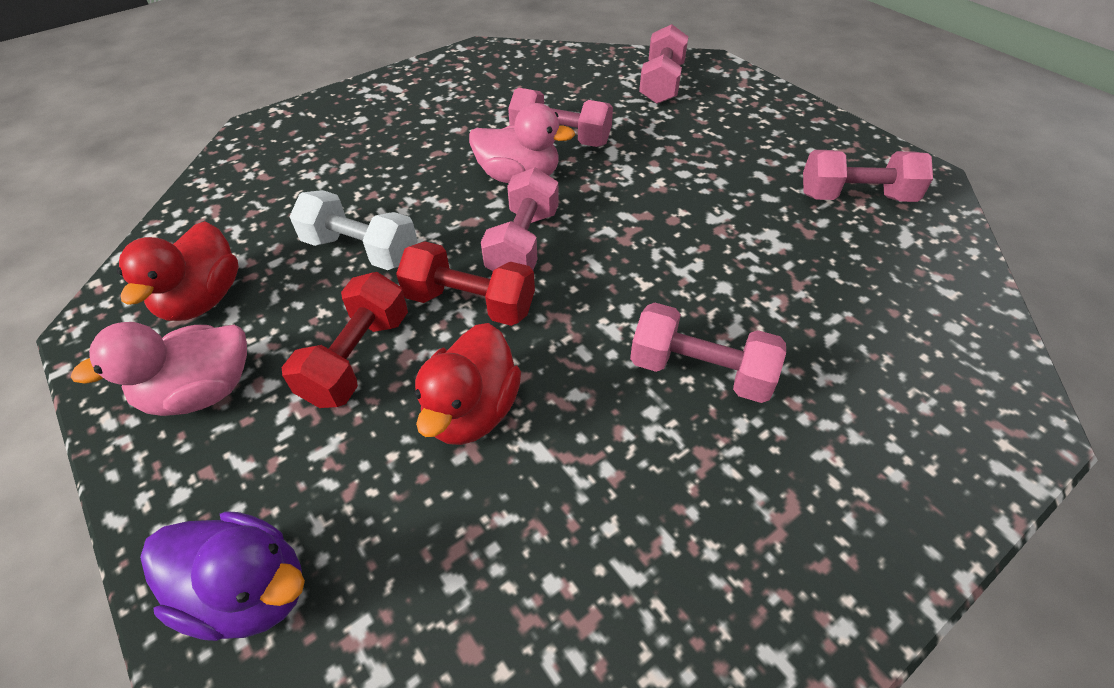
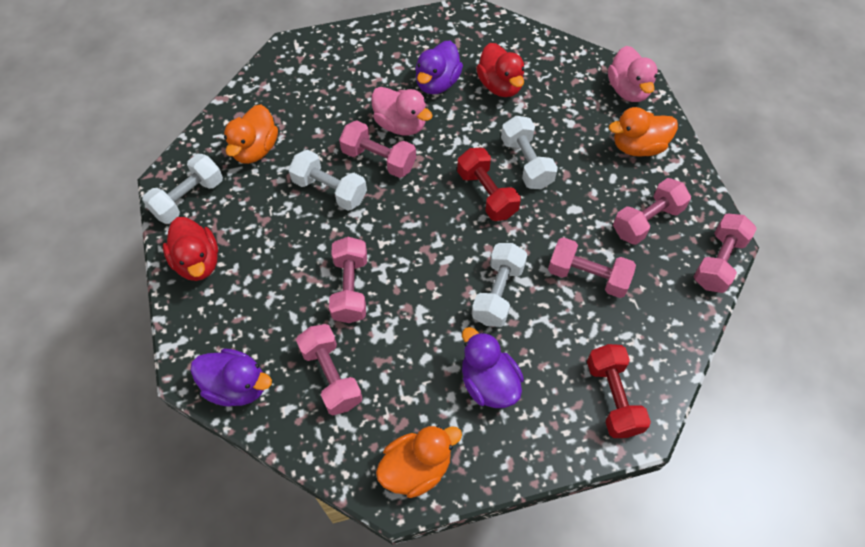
orange duck: 0 -> 3
pink dumbbell: 5 -> 6
purple duck: 1 -> 3
white dumbbell: 1 -> 4

